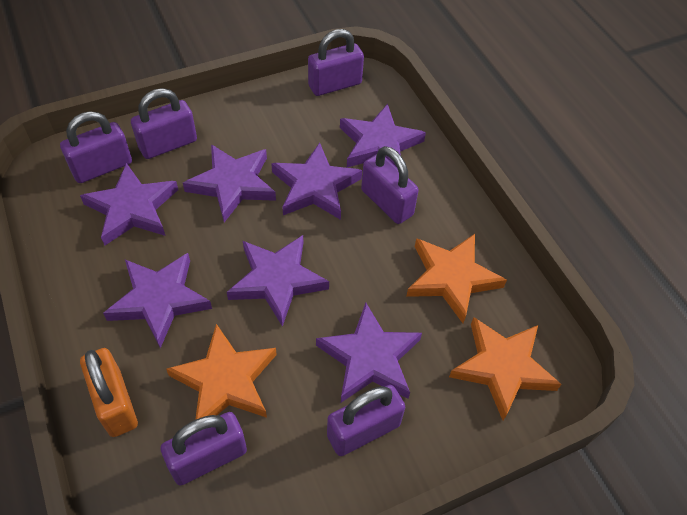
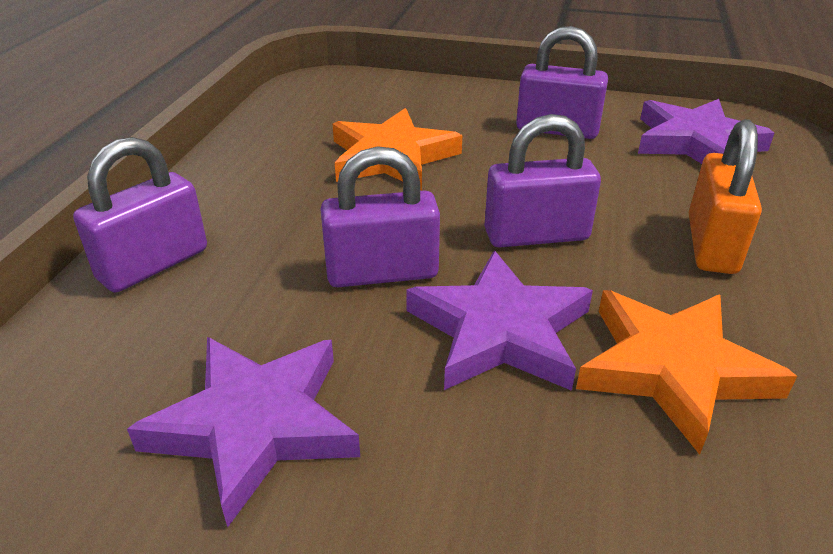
orange star: 3 -> 2
purple padlock: 6 -> 4
purple star: 7 -> 3

